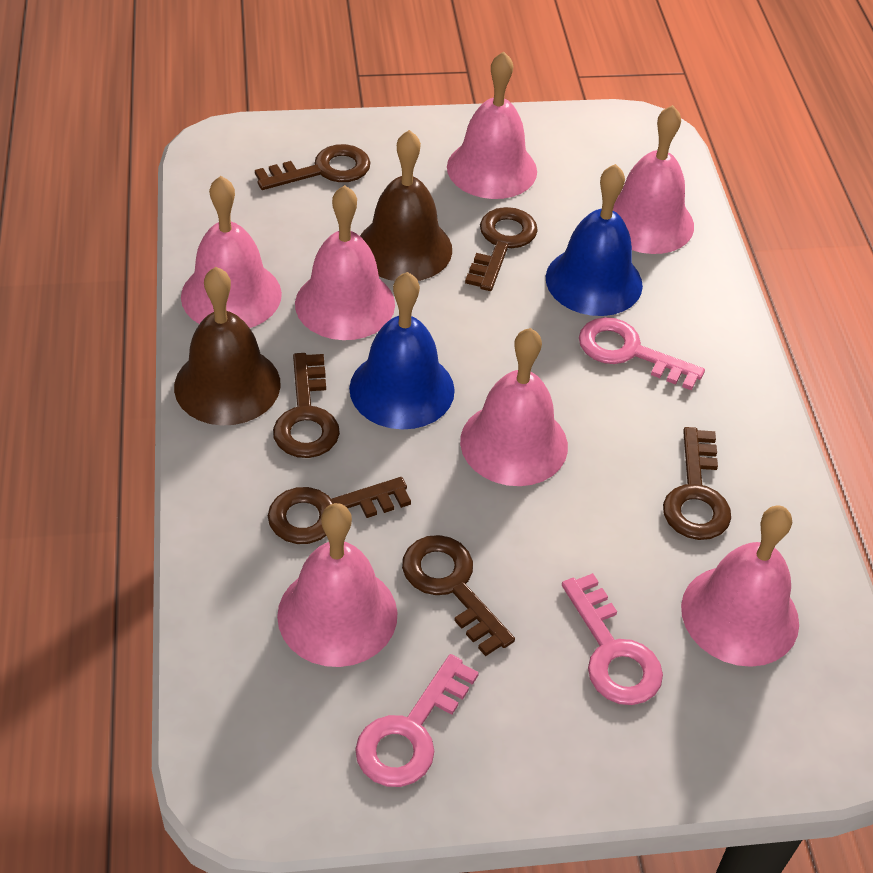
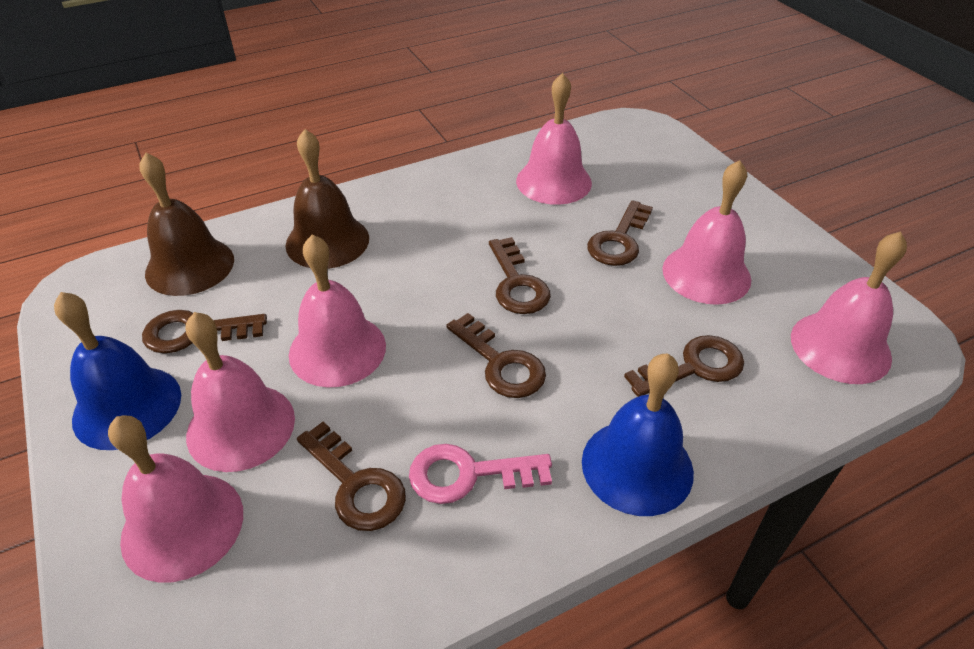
pink bell: 7 -> 6
pink key: 3 -> 1

